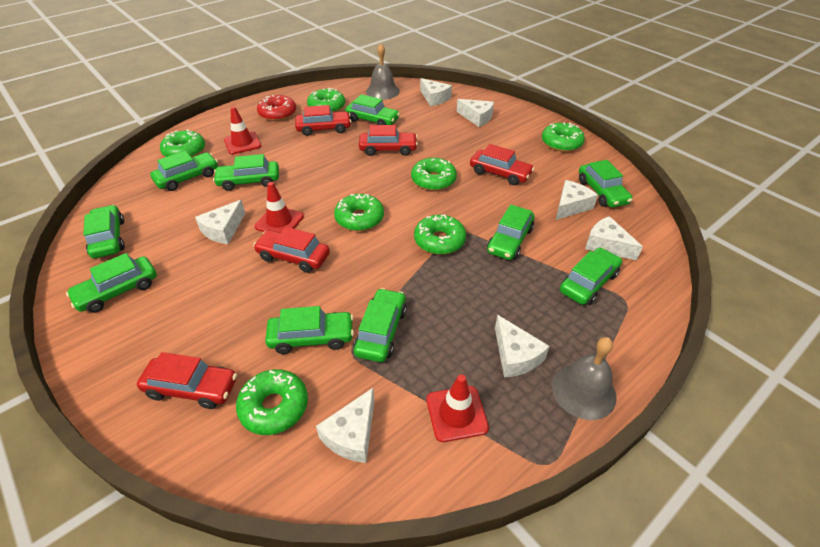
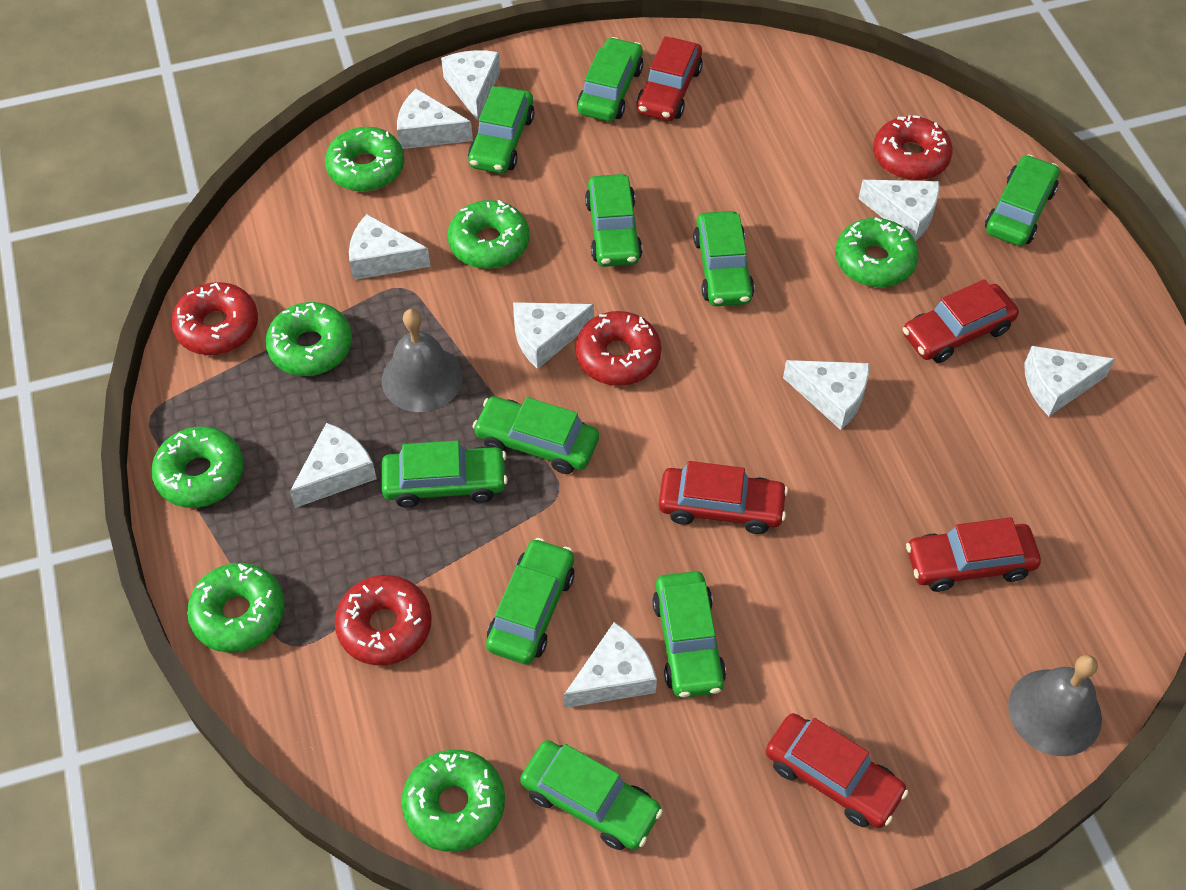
red donut: 1 -> 4
red traffic cone: 3 -> 0
white cheese: 7 -> 9

